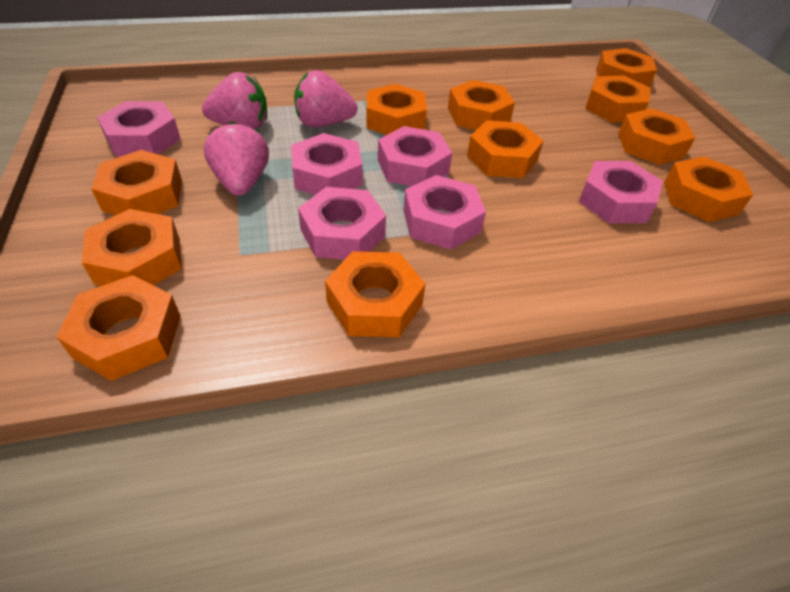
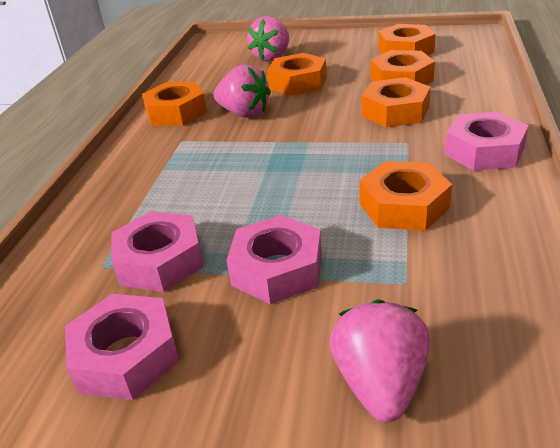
orange nut: 11 -> 6
pink nut: 6 -> 4

